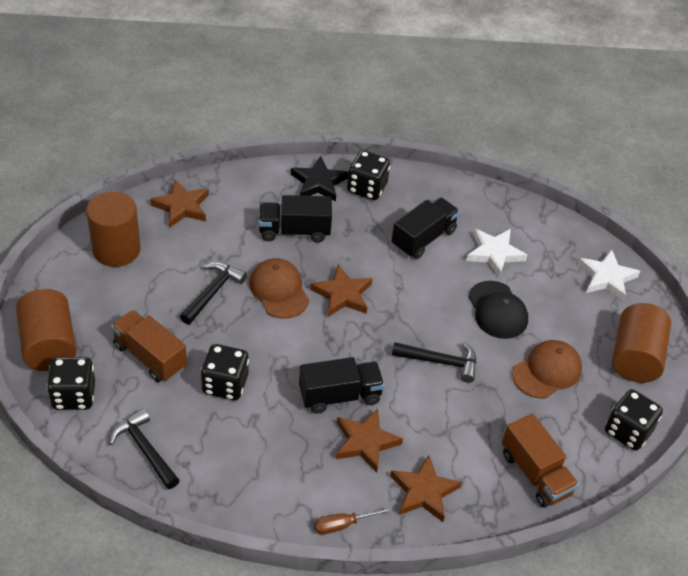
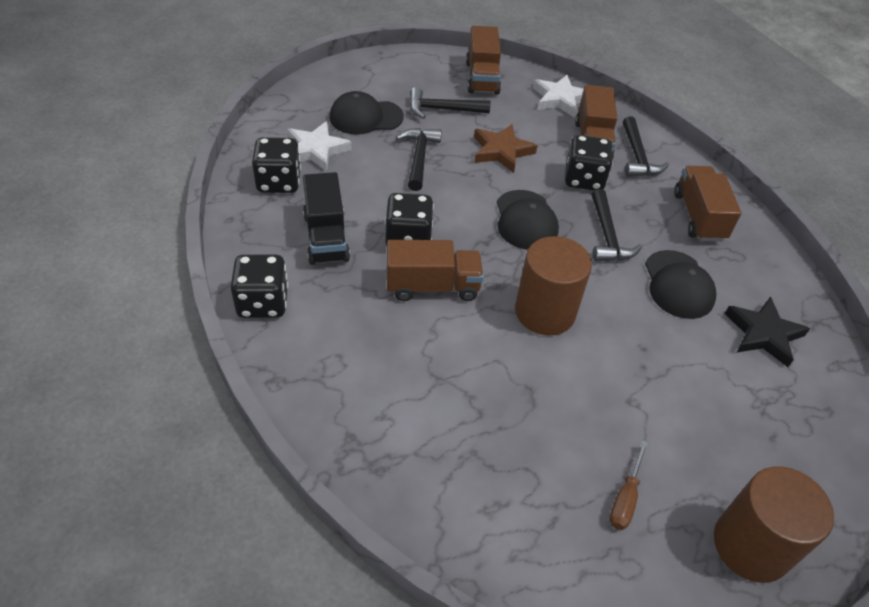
black cap: 1 -> 3
black hammer: 3 -> 4
black truck: 3 -> 1
brown cap: 2 -> 0
brown cylinder: 3 -> 2
brown star: 4 -> 1
brown truck: 2 -> 4

